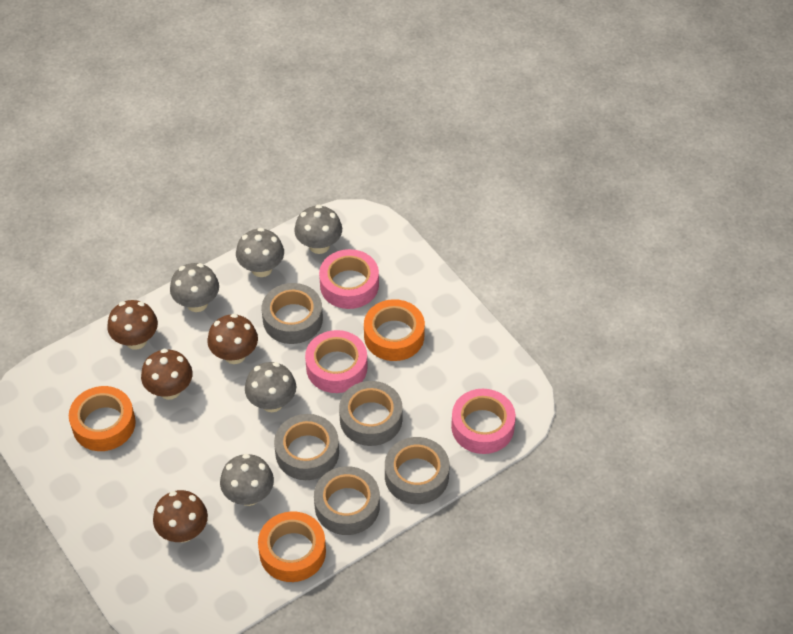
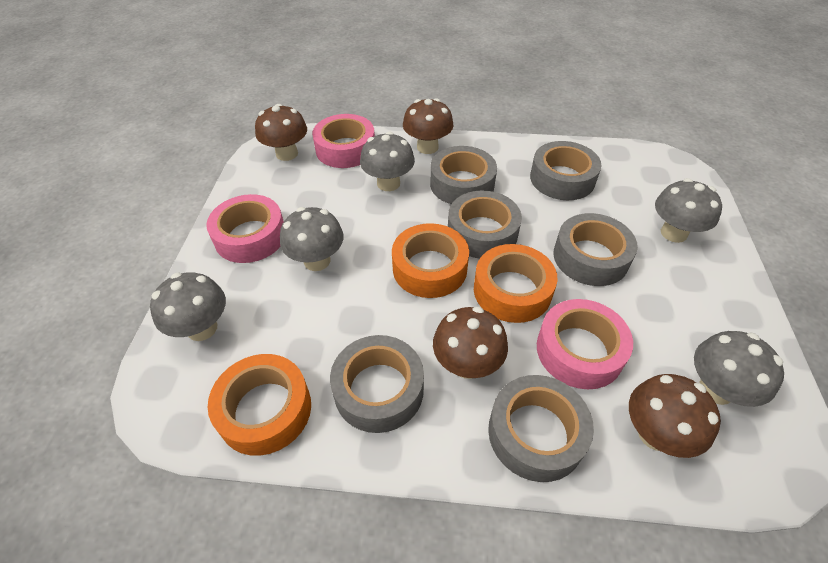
grey tape: 5 -> 6

